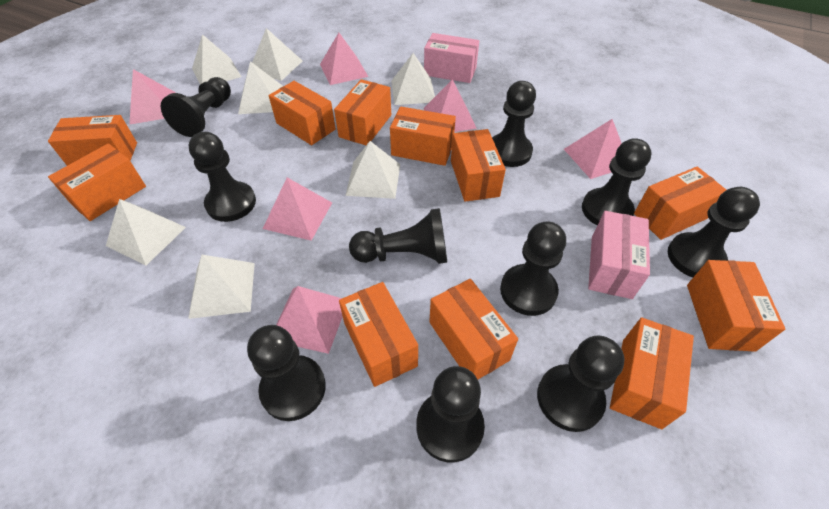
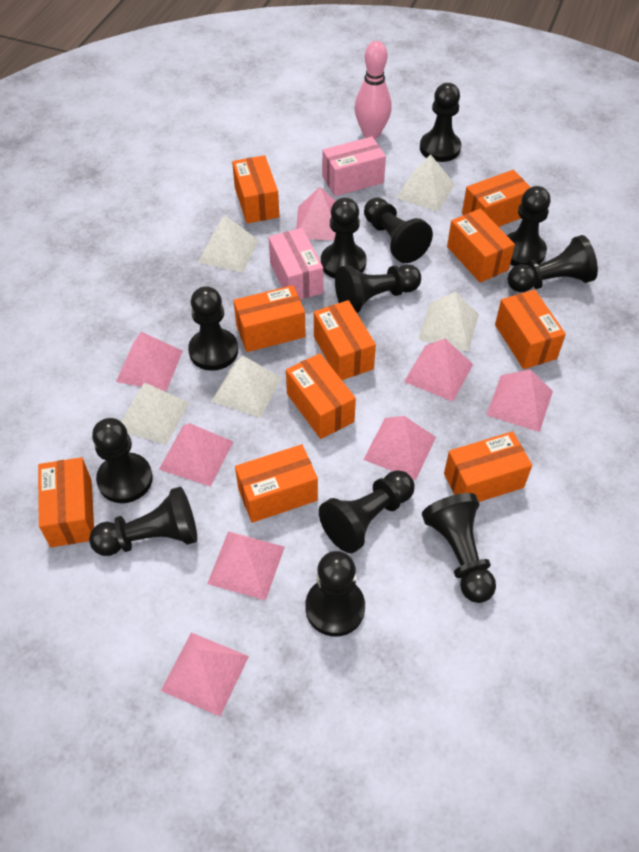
black pawn: 10 -> 12
orange box: 11 -> 10
pink bowling pin: 0 -> 1
pink pyramid: 6 -> 8
white pyramid: 7 -> 5

